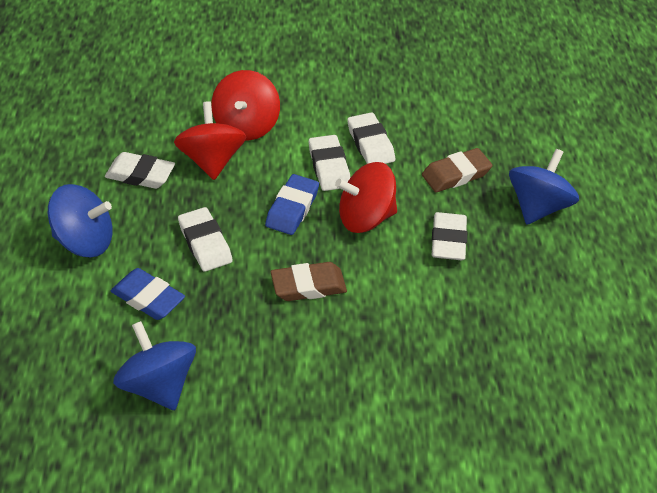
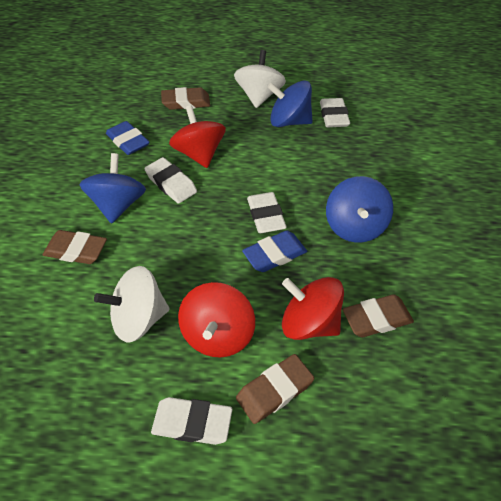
brown eraser: 2 -> 4
white eraser: 5 -> 4
white spinning top: 0 -> 2

